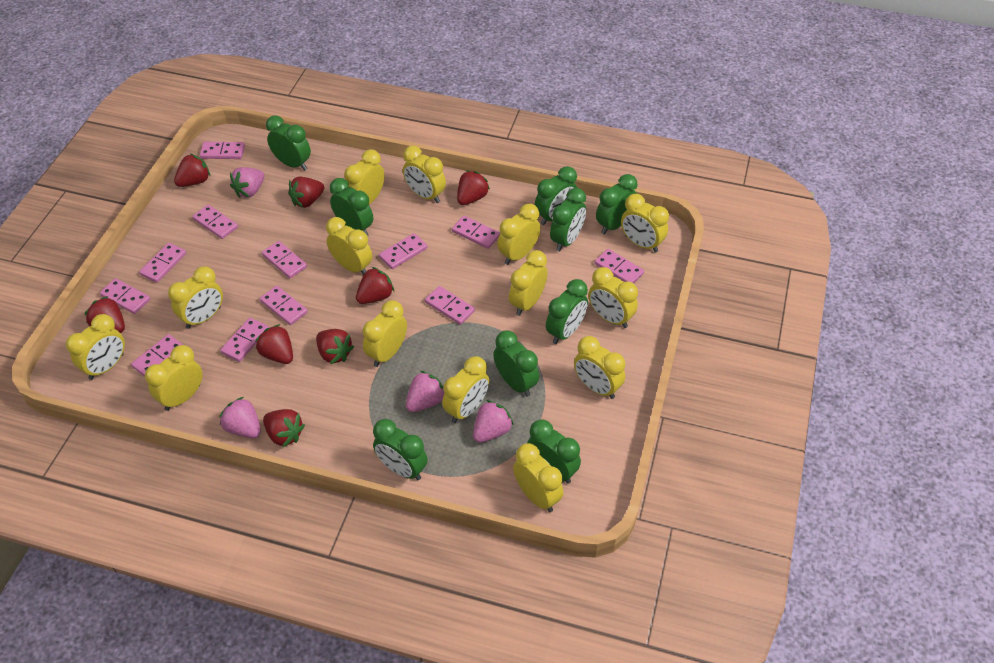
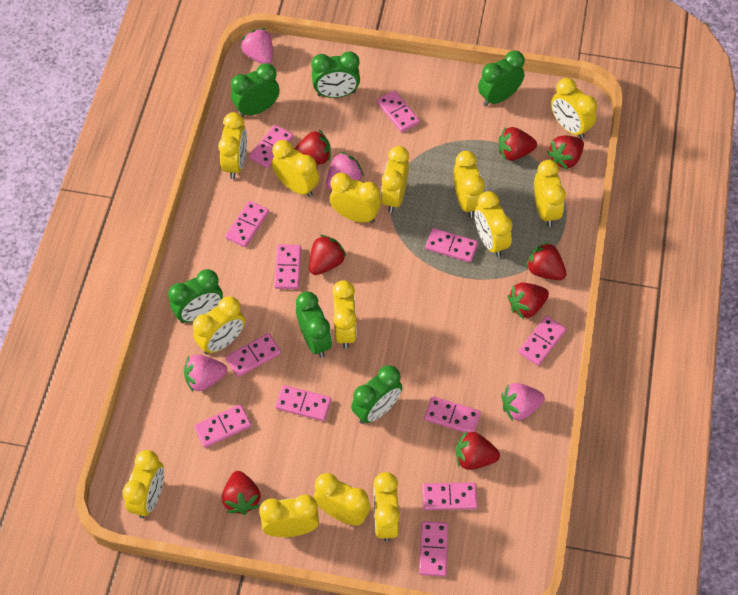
green clock: 9 -> 6

